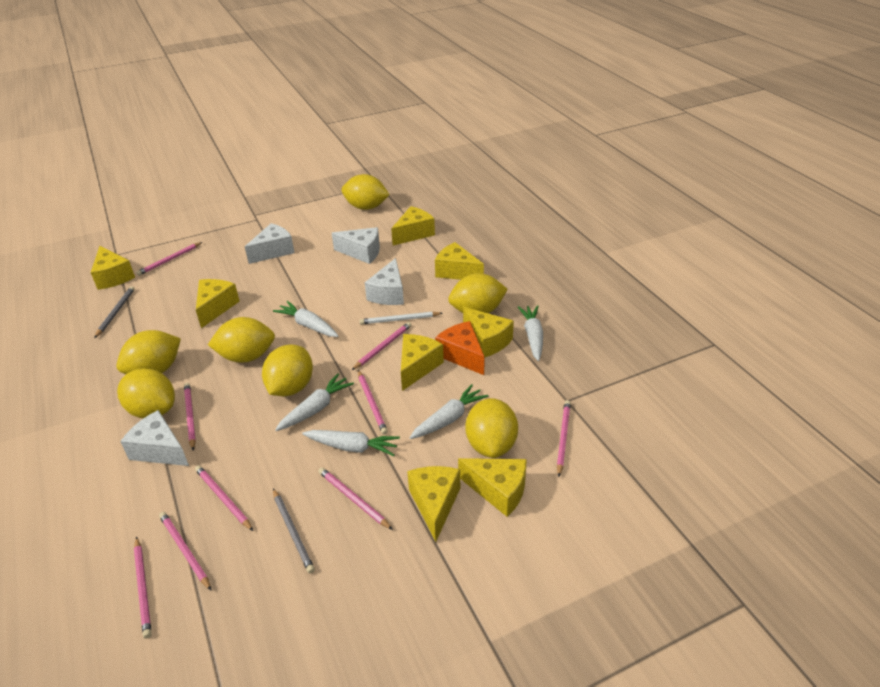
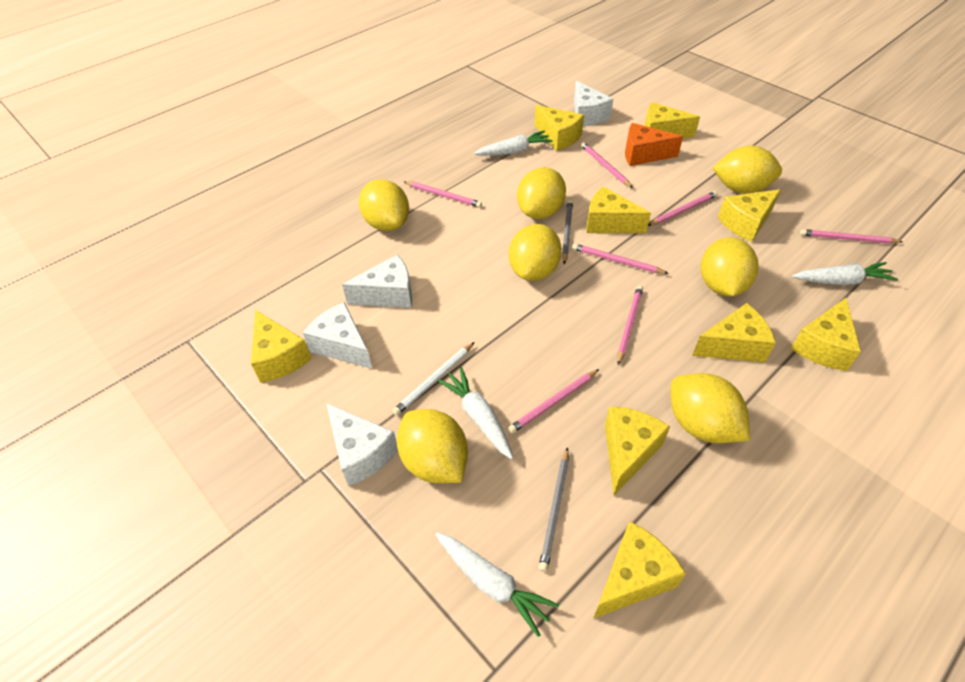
pink pencil: 9 -> 7
white carrot: 5 -> 4
yellow cheese: 8 -> 9

